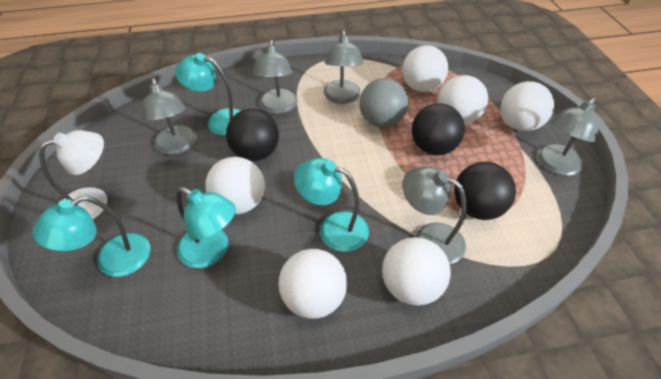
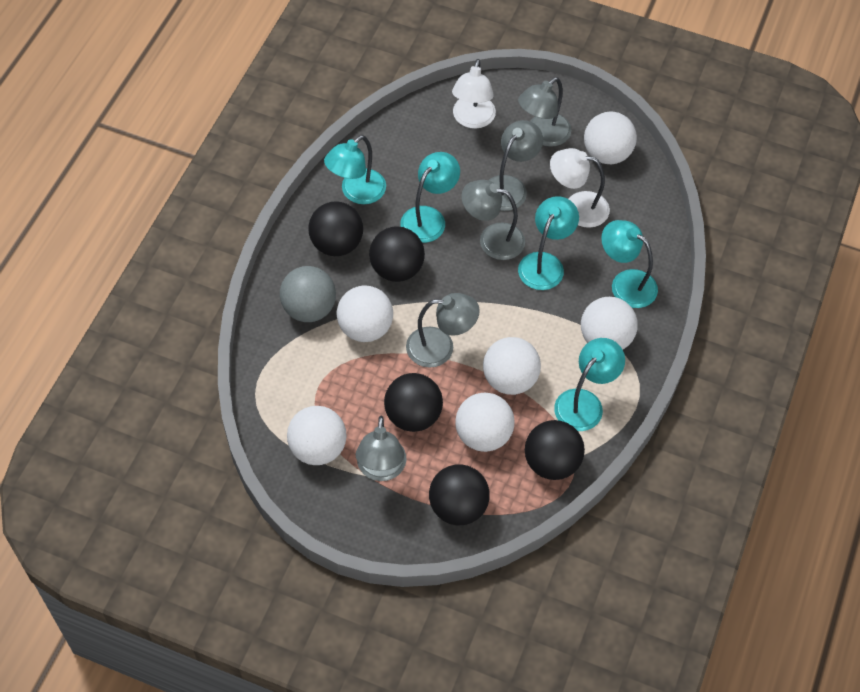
black ball: 3 -> 5
turquoise lamp: 4 -> 5
white lamp: 1 -> 2

